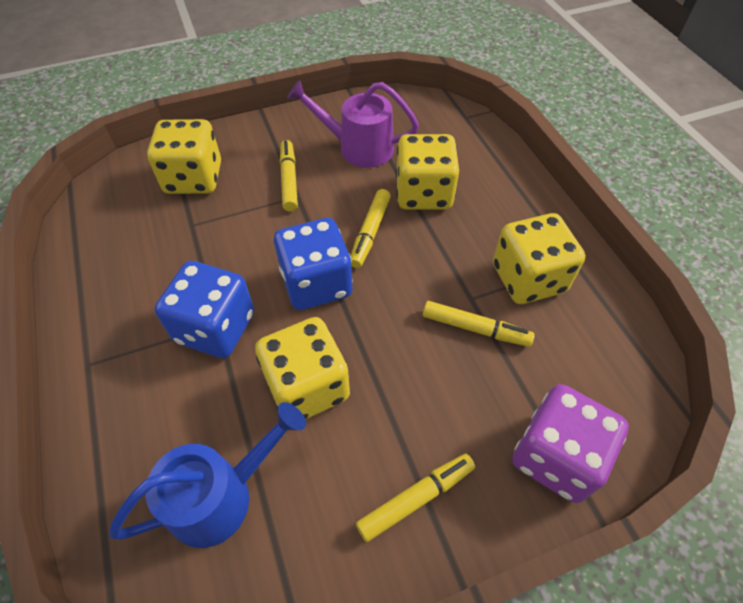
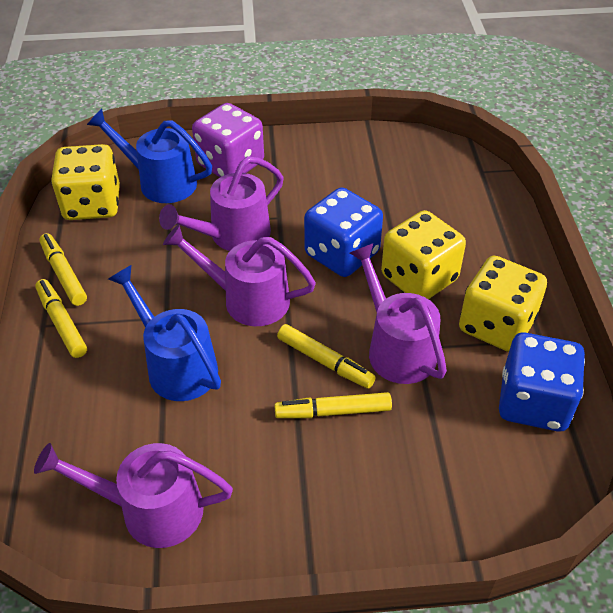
blue watering can: 1 -> 2
purple watering can: 1 -> 4
yellow dice: 4 -> 3

